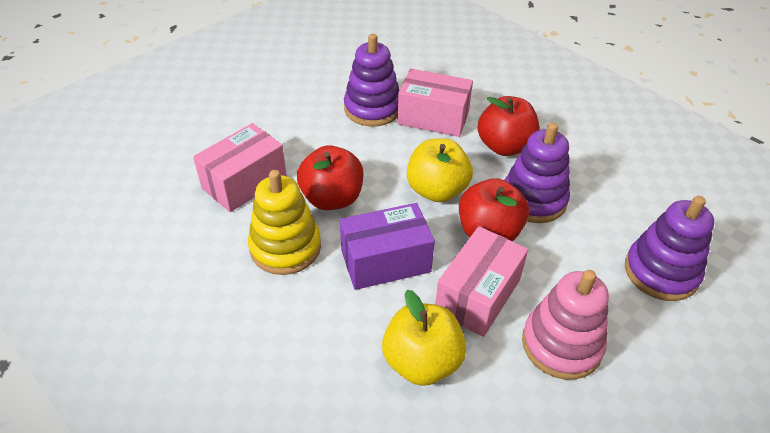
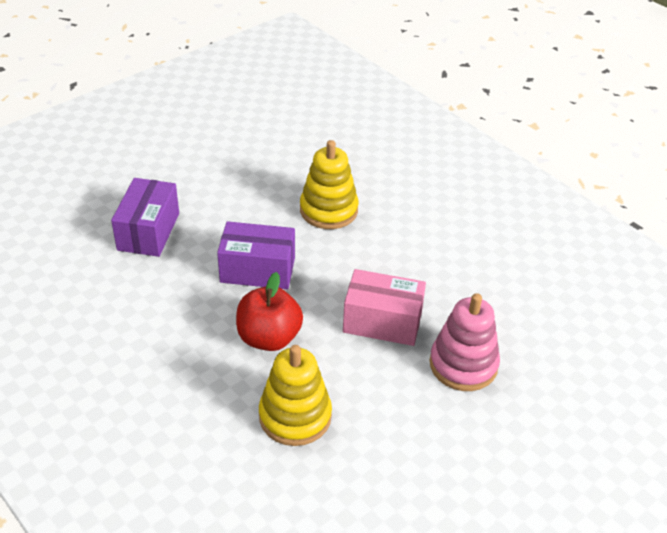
pink box: 3 -> 1
purple box: 1 -> 2
purple stacking toy: 3 -> 0
red apple: 3 -> 1
yellow apple: 2 -> 0
yellow stacking toy: 1 -> 2

